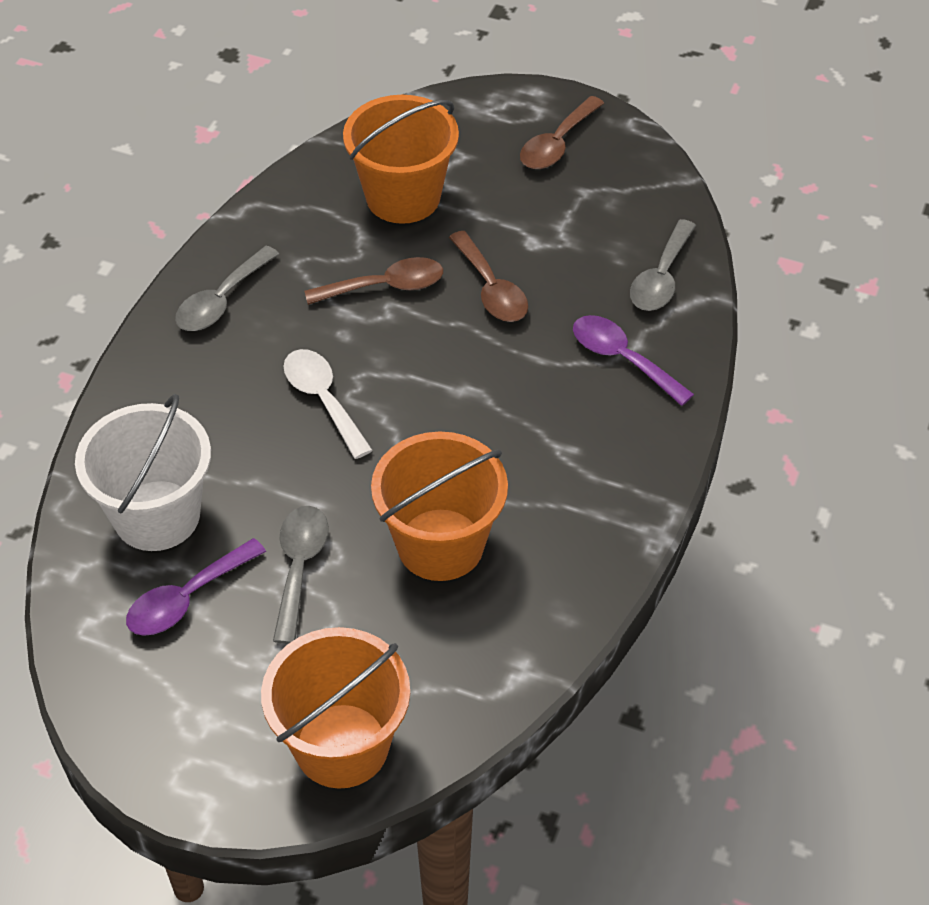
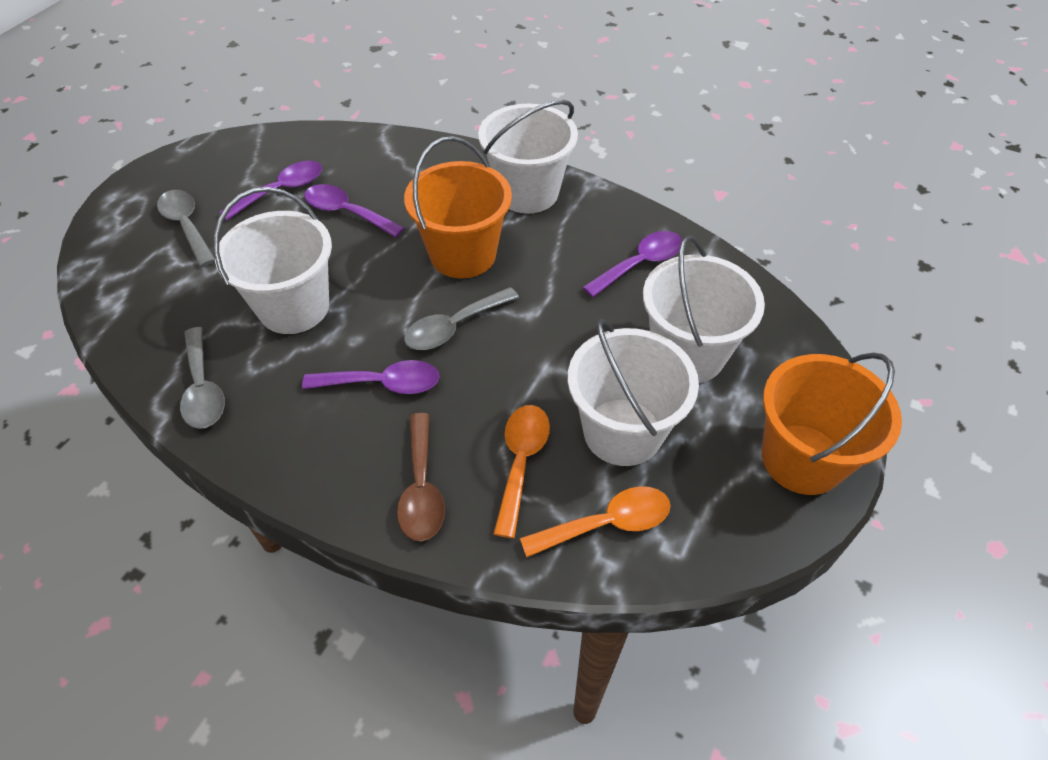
brown spoon: 3 -> 1
orange bucket: 3 -> 2
orange spoon: 0 -> 2
purple spoon: 2 -> 4
white bucket: 1 -> 4
white spoon: 1 -> 0

